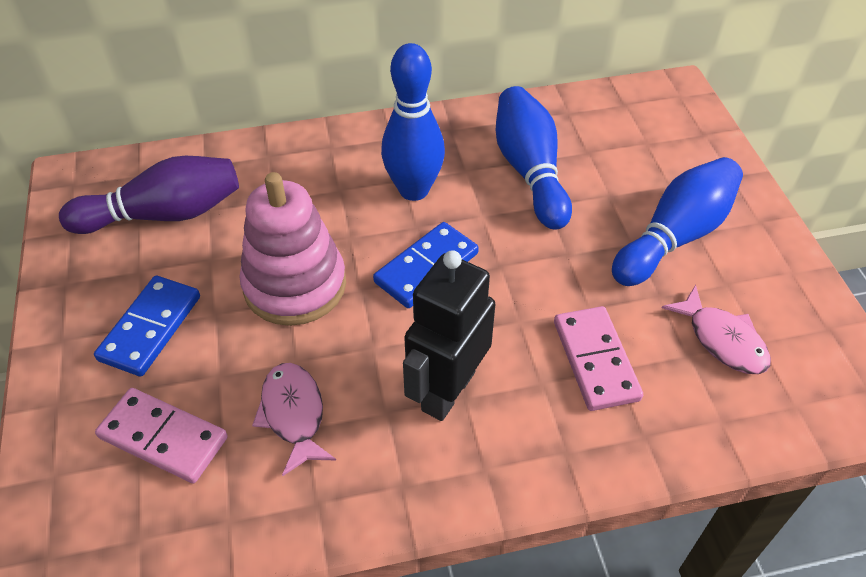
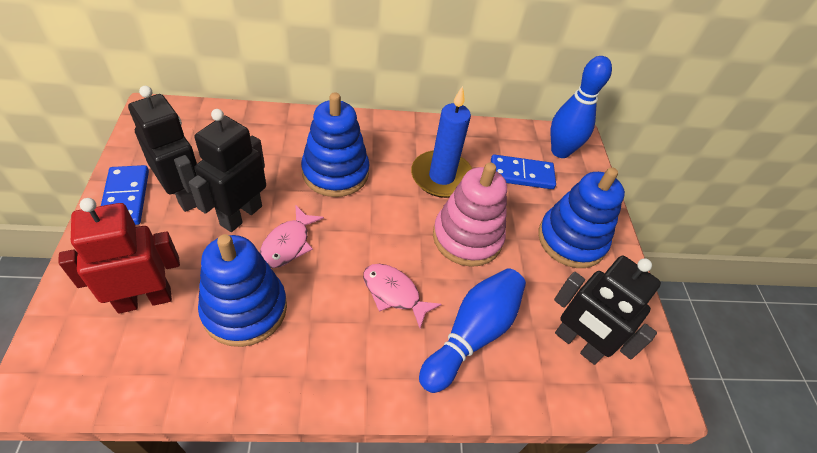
black robot: 1 -> 3
blue bowling pin: 3 -> 2
blue candle: 0 -> 1
blue stacking toy: 0 -> 3
pink domino: 2 -> 0
purple bowling pin: 1 -> 0
red robot: 0 -> 1

